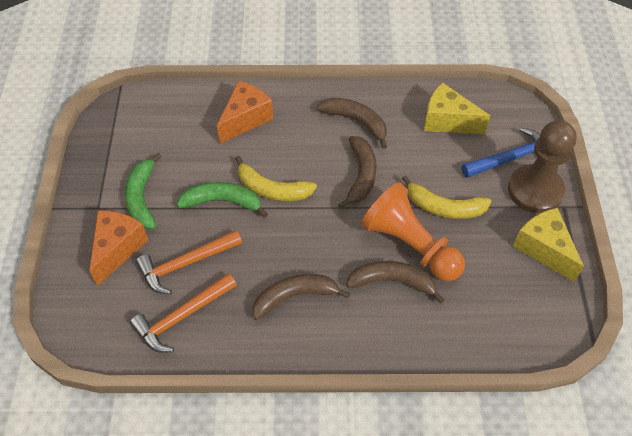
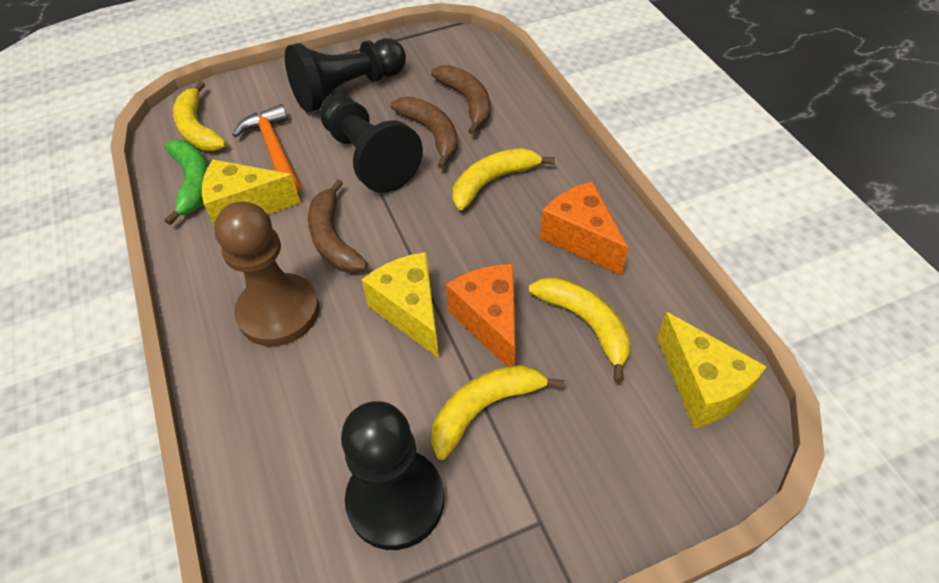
black pawn: 0 -> 3
blue hammer: 1 -> 0
brown banana: 4 -> 3
green banana: 2 -> 1
orange hammer: 2 -> 1
orange pawn: 1 -> 0
yellow banana: 2 -> 4
yellow cheese: 2 -> 3

